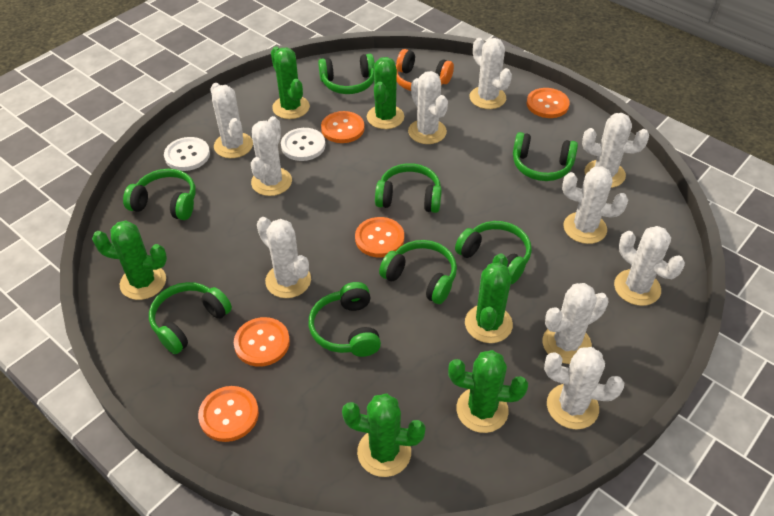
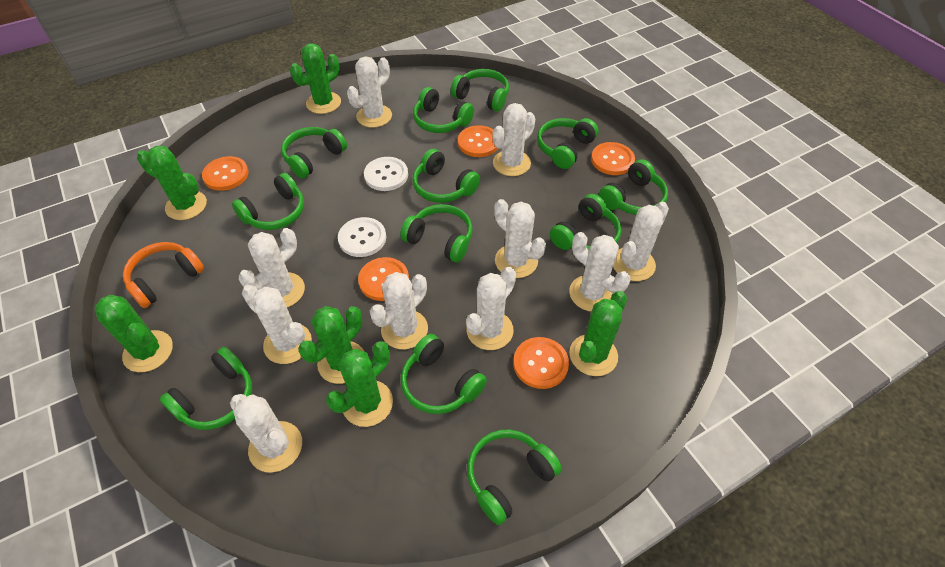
green headphones: 8 -> 12

